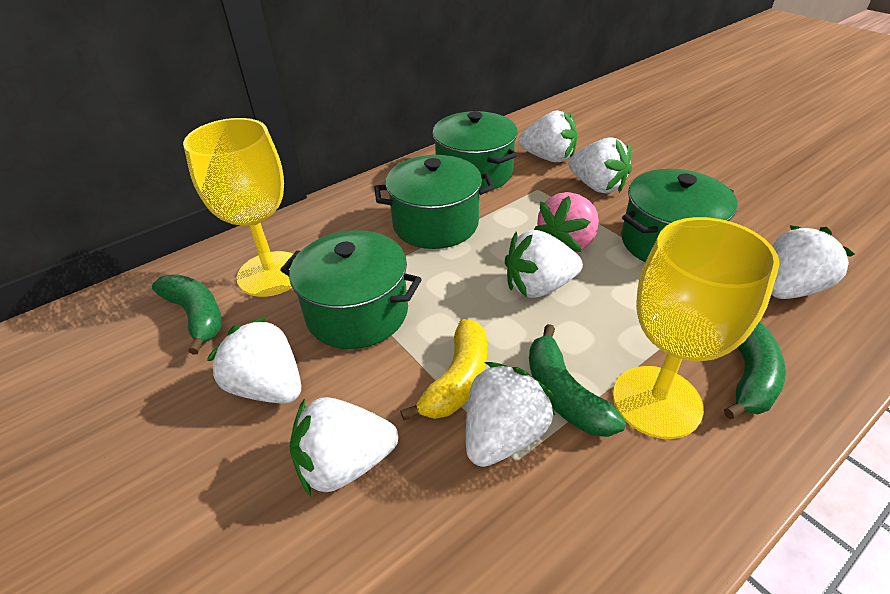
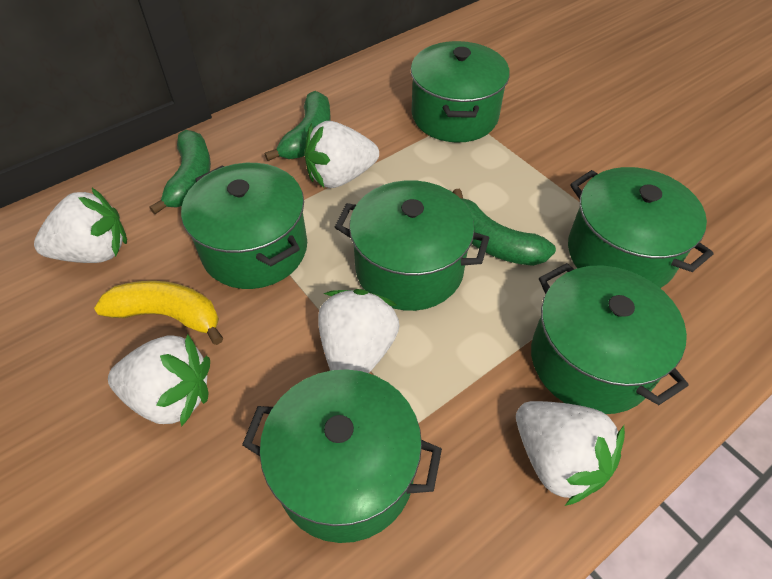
green pot: 4 -> 6
pink strawberry: 1 -> 0
white strawberry: 7 -> 5
yellow goblet: 2 -> 0

